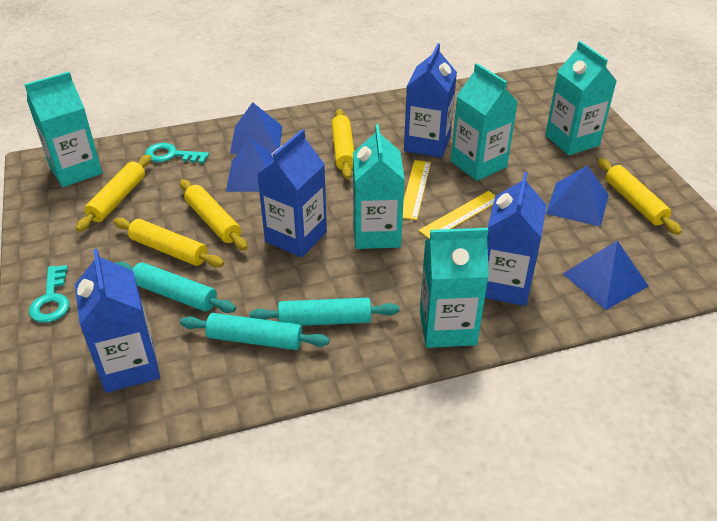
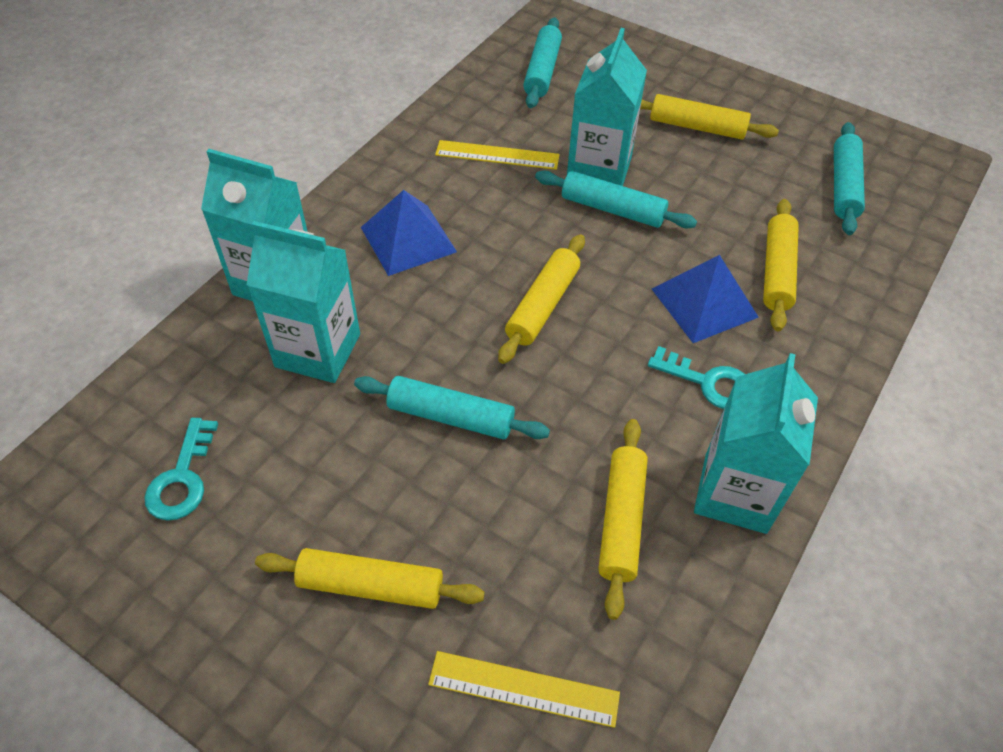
blue carton: 4 -> 0
blue pyramid: 4 -> 2
turquoise carton: 5 -> 4
turquoise rolling pin: 3 -> 4

